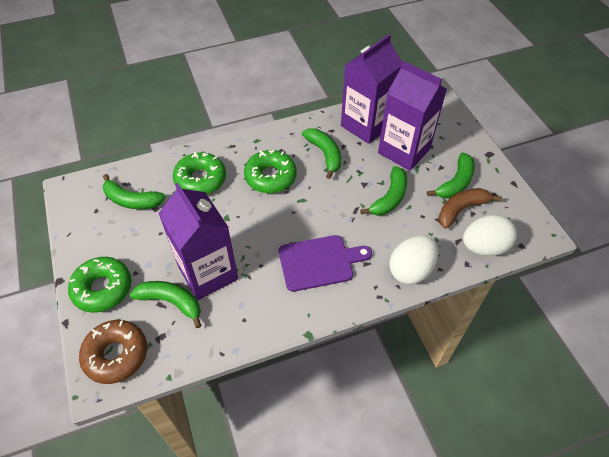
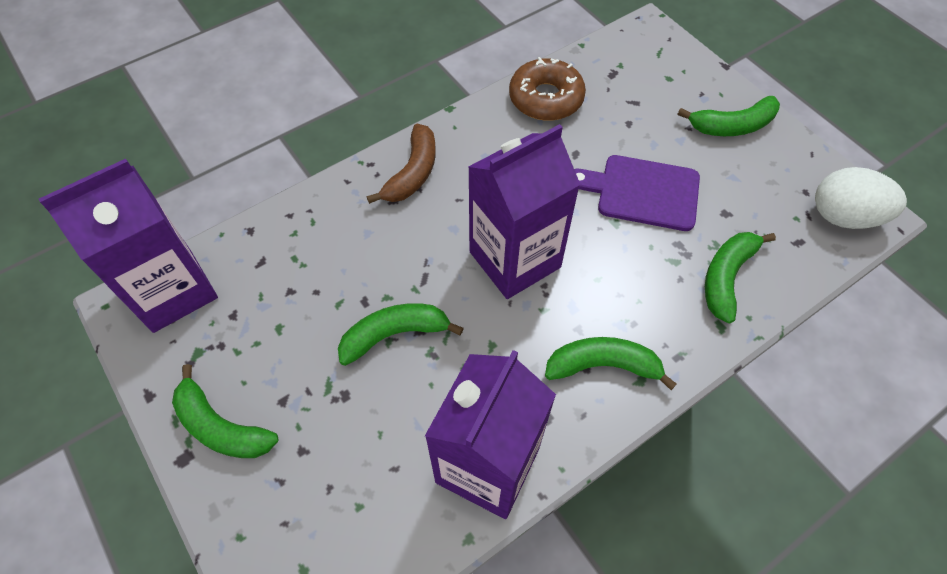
green donut: 3 -> 0
white egg: 2 -> 1

